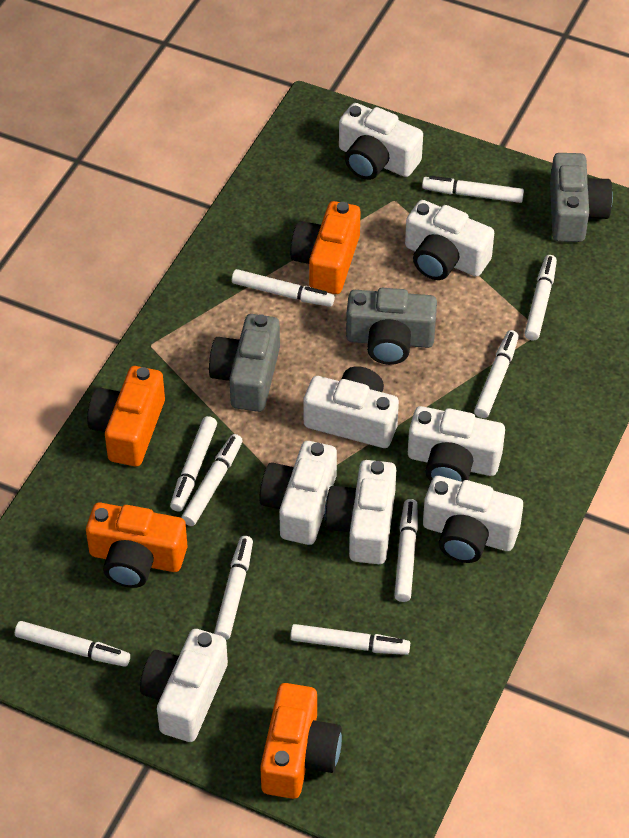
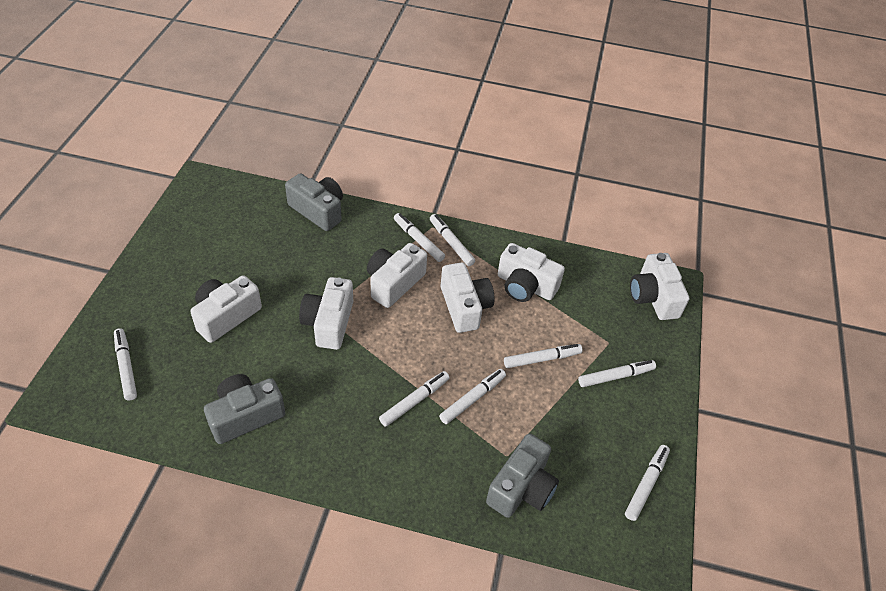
orange camera: 4 -> 0
white camera: 8 -> 6
white marker: 10 -> 8

